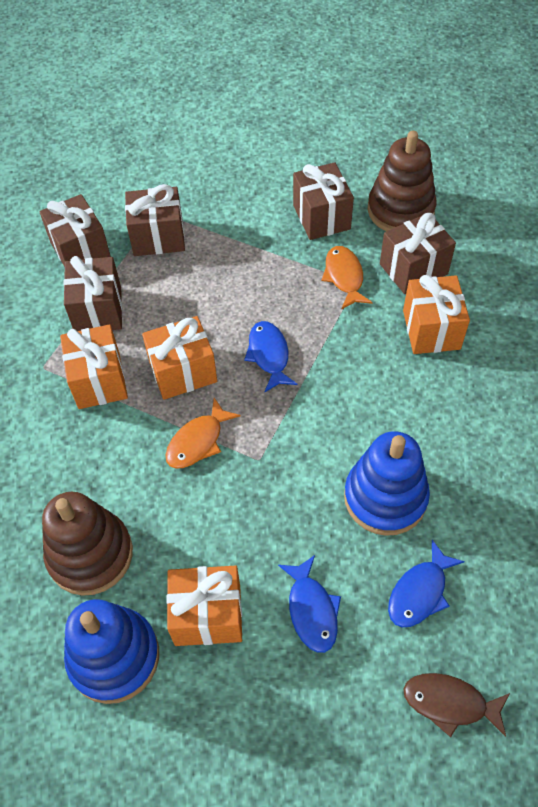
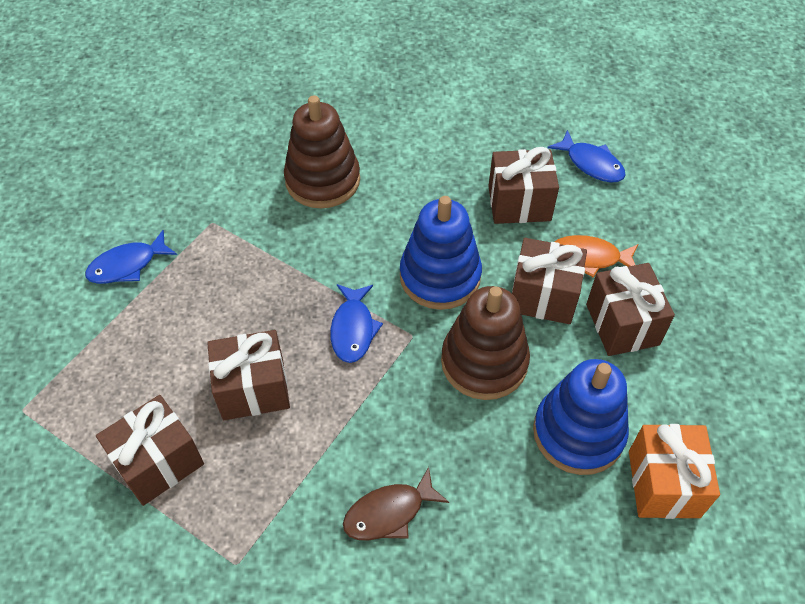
orange fish: 2 -> 1
orange gift: 4 -> 1

